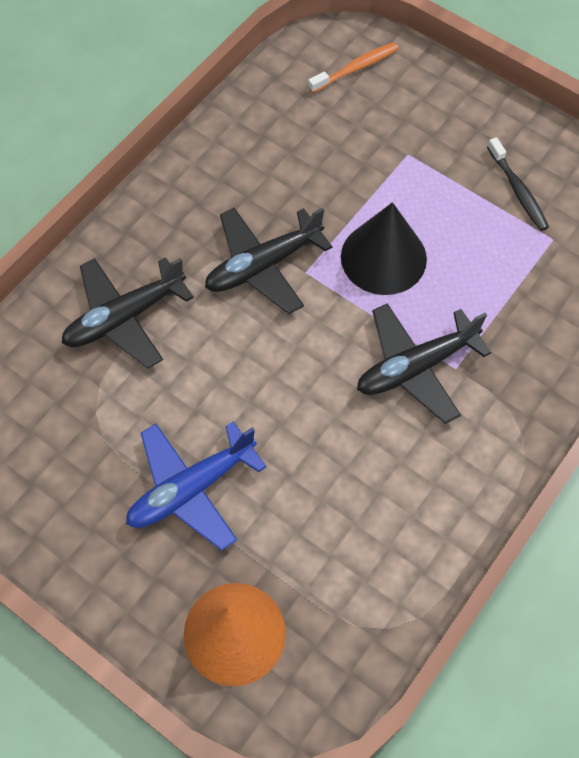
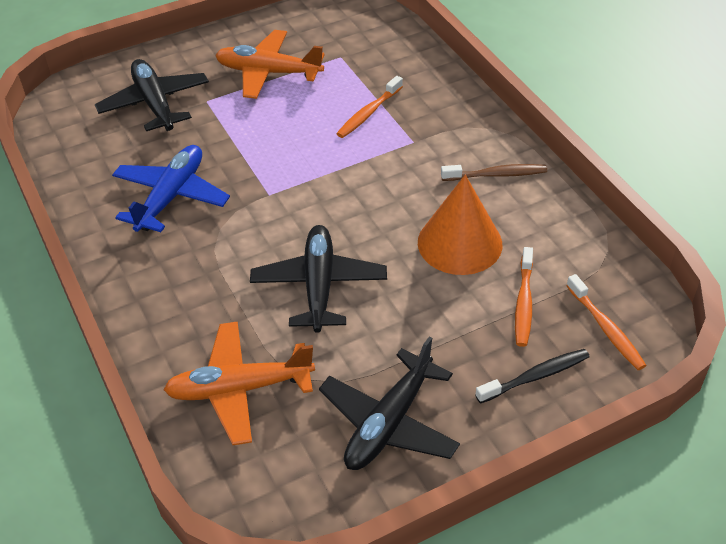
black cone: 1 -> 0
brown toothbrush: 0 -> 1
orange plane: 0 -> 2
orange toothbrush: 1 -> 3

